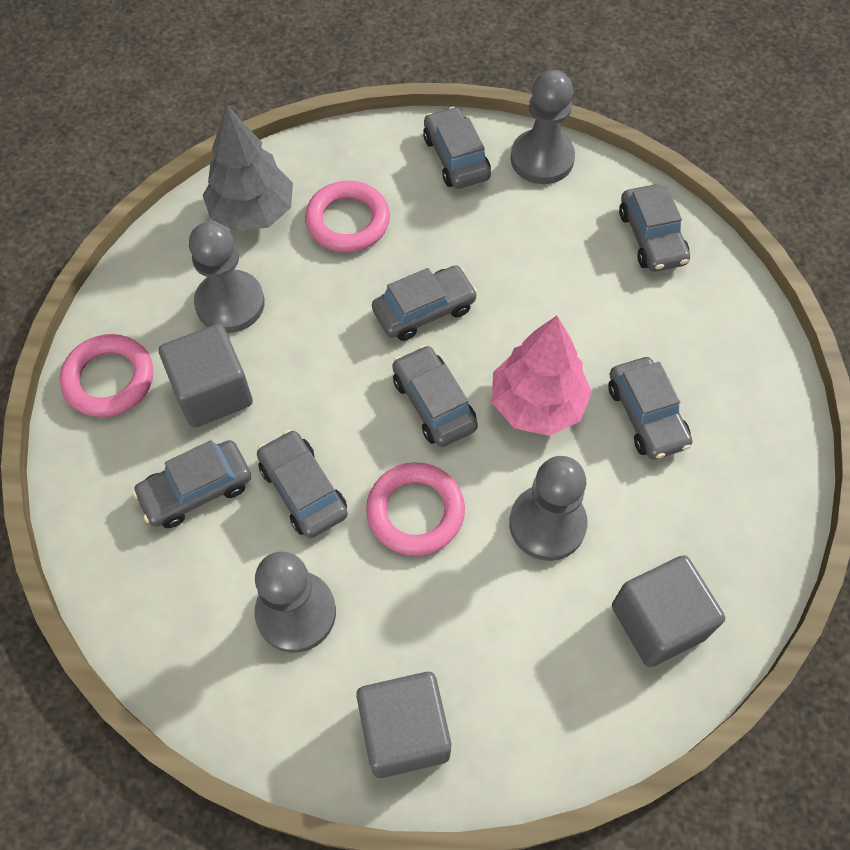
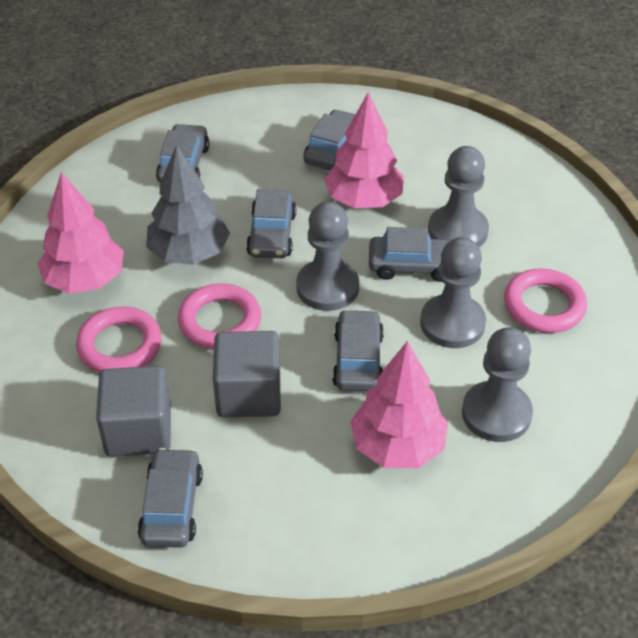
grey car: 7 -> 6
grey cube: 3 -> 2
pink tree: 1 -> 3

